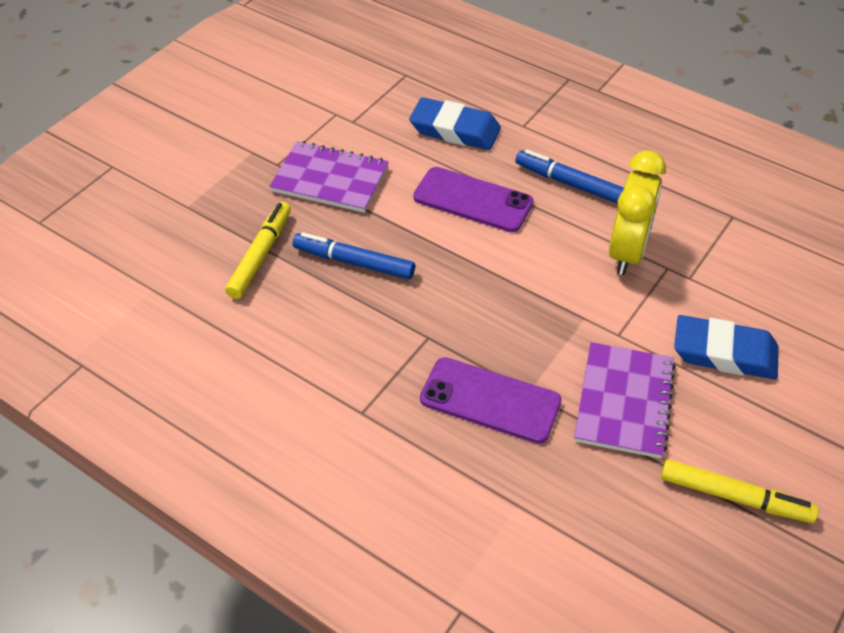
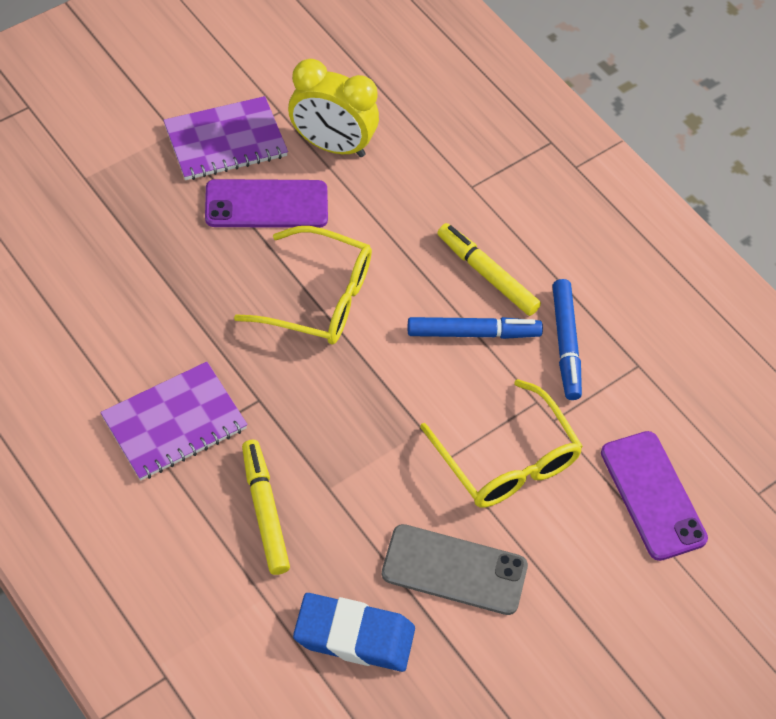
blue eraser: 2 -> 1
grey phone: 0 -> 1
yellow glasses: 0 -> 2

